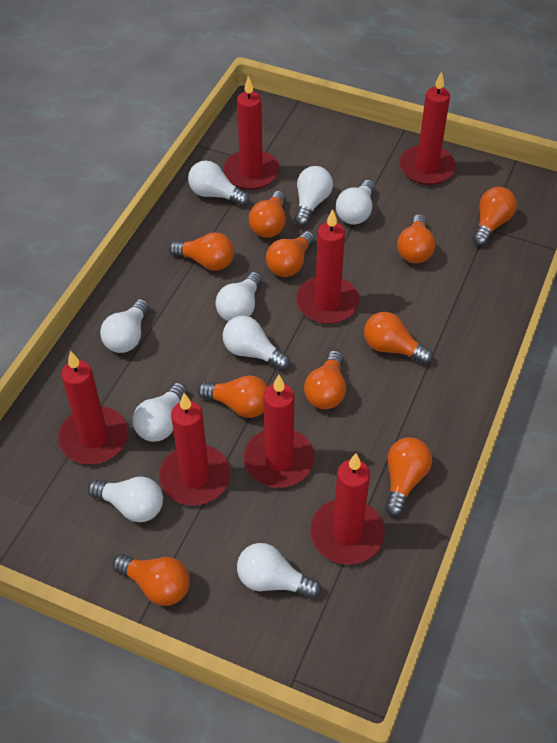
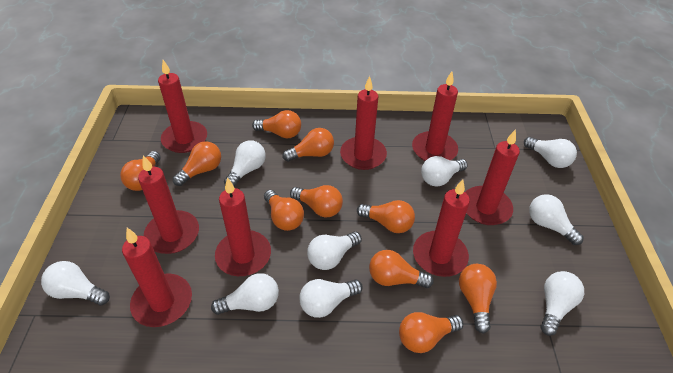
red candle: 7 -> 8

